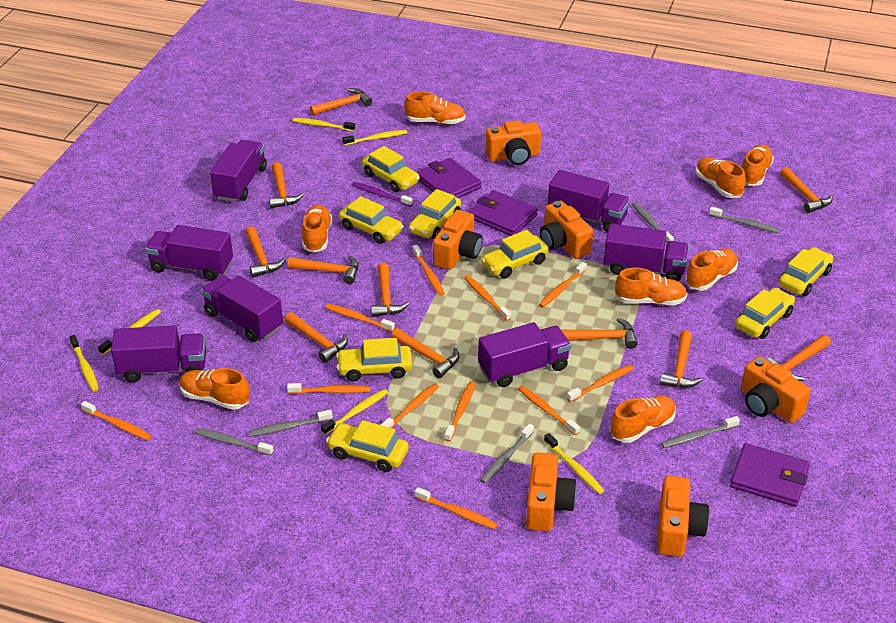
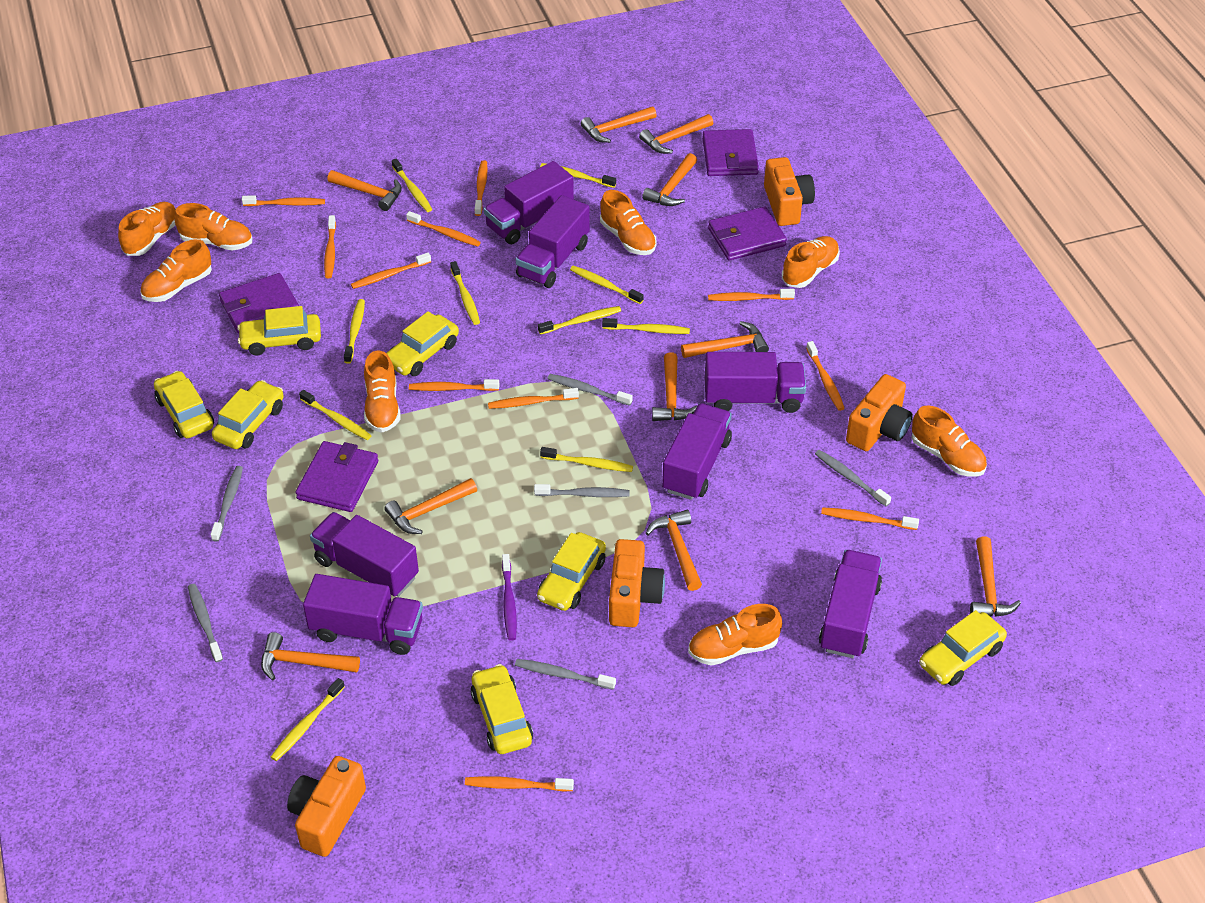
orange camera: 6 -> 4
orange hammer: 11 -> 10
purple wallet: 3 -> 4
yellow car: 8 -> 7
yellow toothbrush: 6 -> 10

